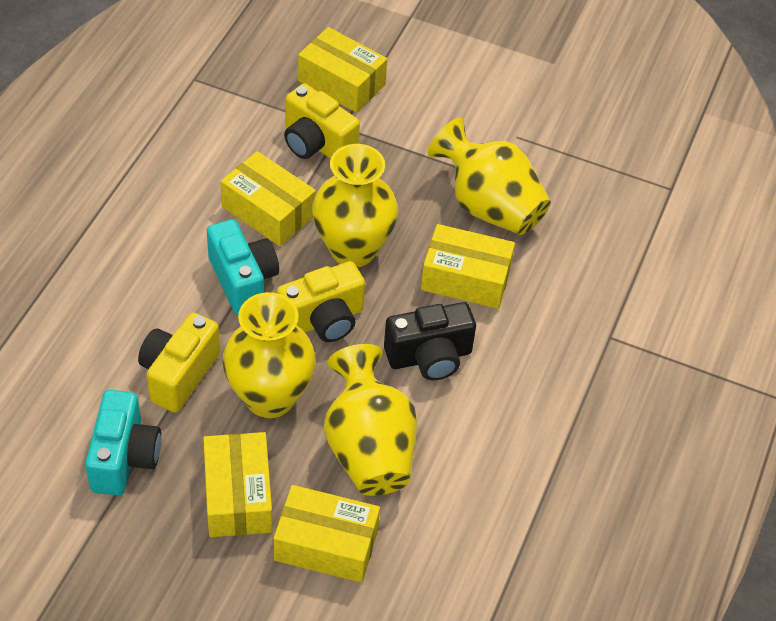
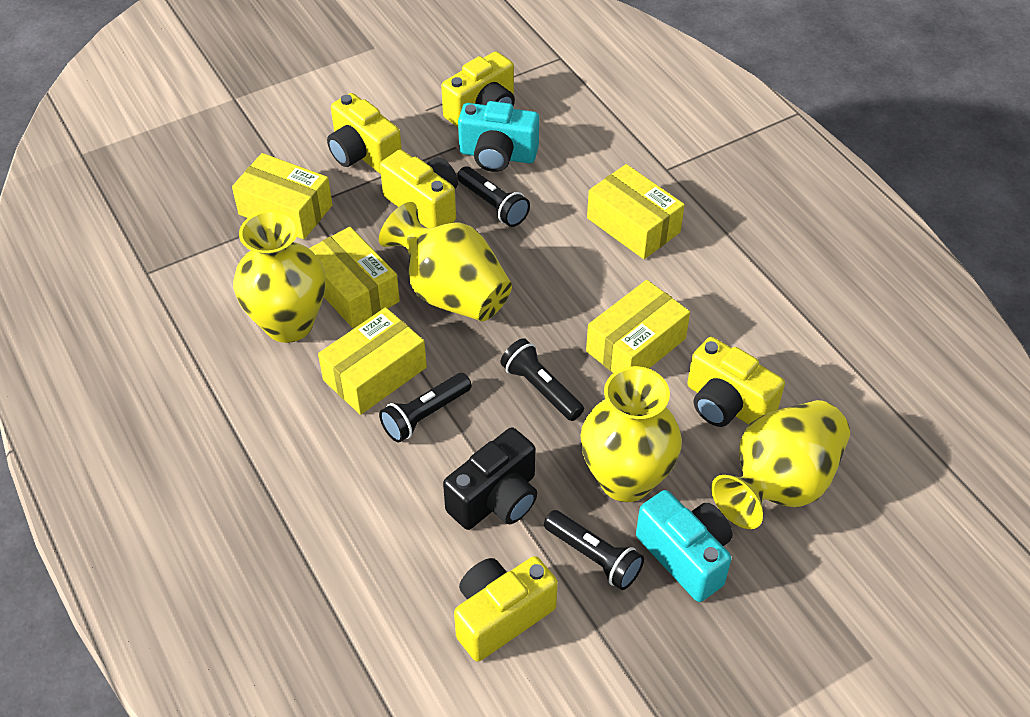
black flashlight: 0 -> 4
yellow camera: 3 -> 5

